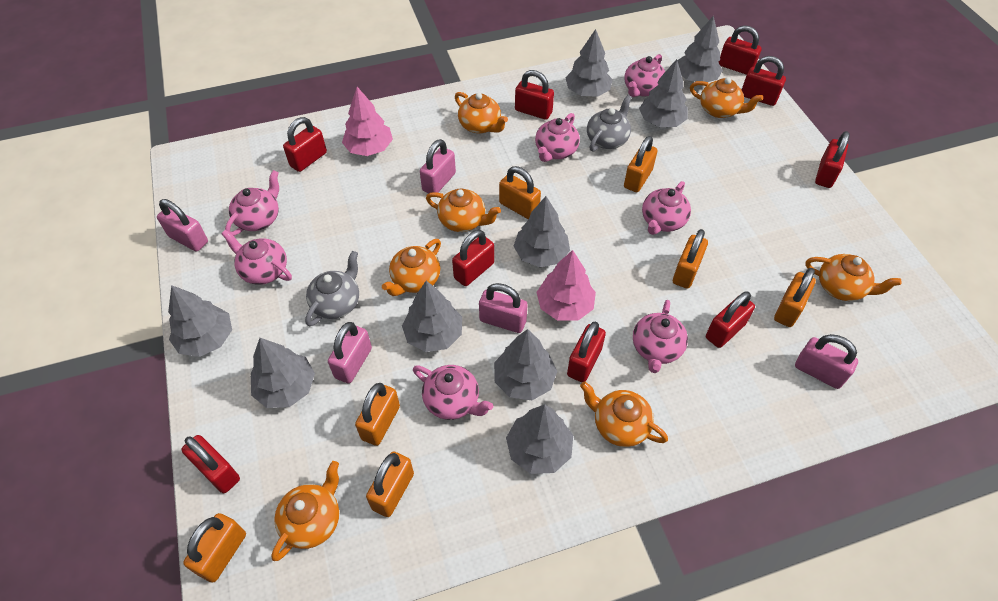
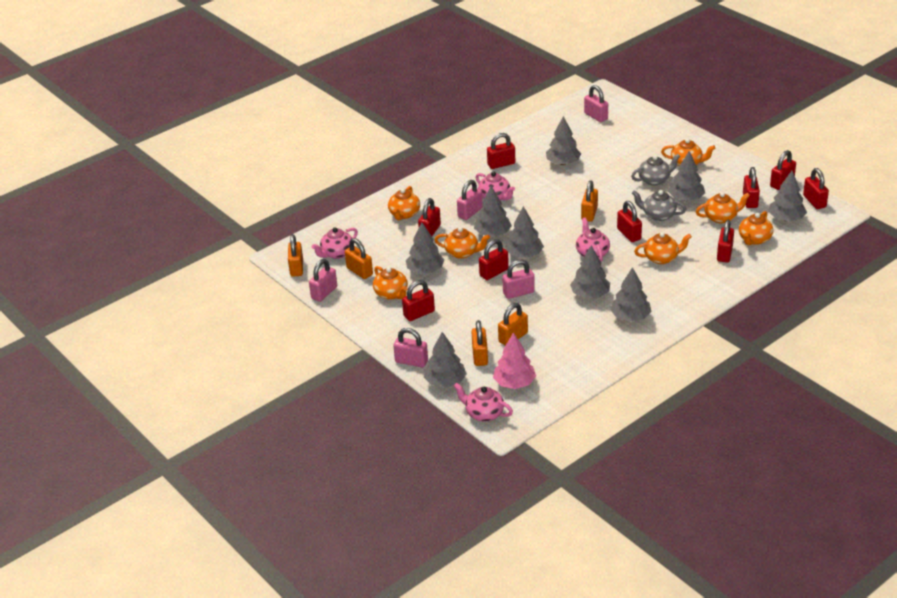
orange padlock: 7 -> 5
pink teapot: 7 -> 4
pink tree: 2 -> 1

